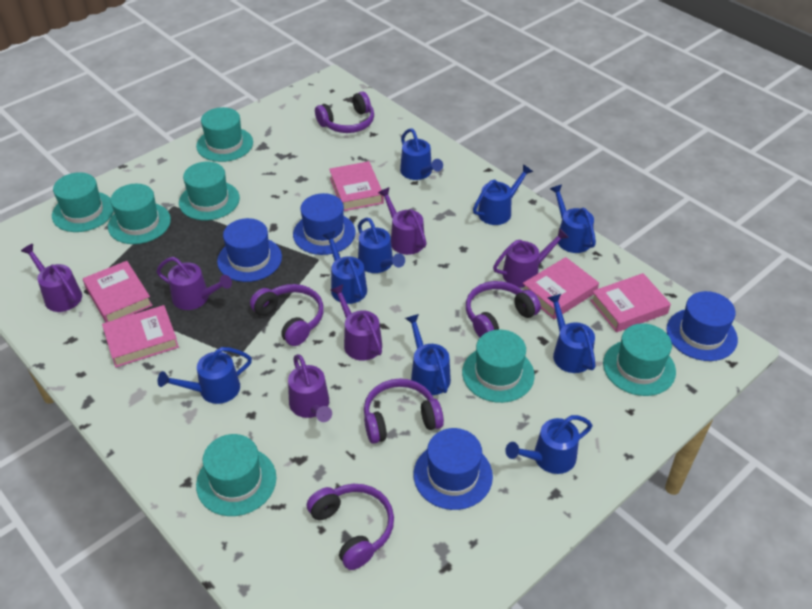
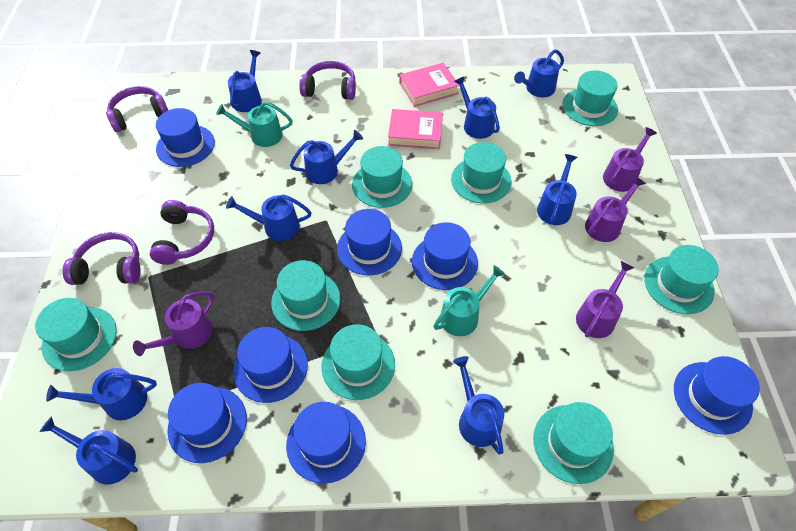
blue hat: 4 -> 7
pink book: 5 -> 2
purple headphones: 5 -> 4
purple watering can: 6 -> 4
turquoise hat: 7 -> 8
turquoise watering can: 0 -> 2

